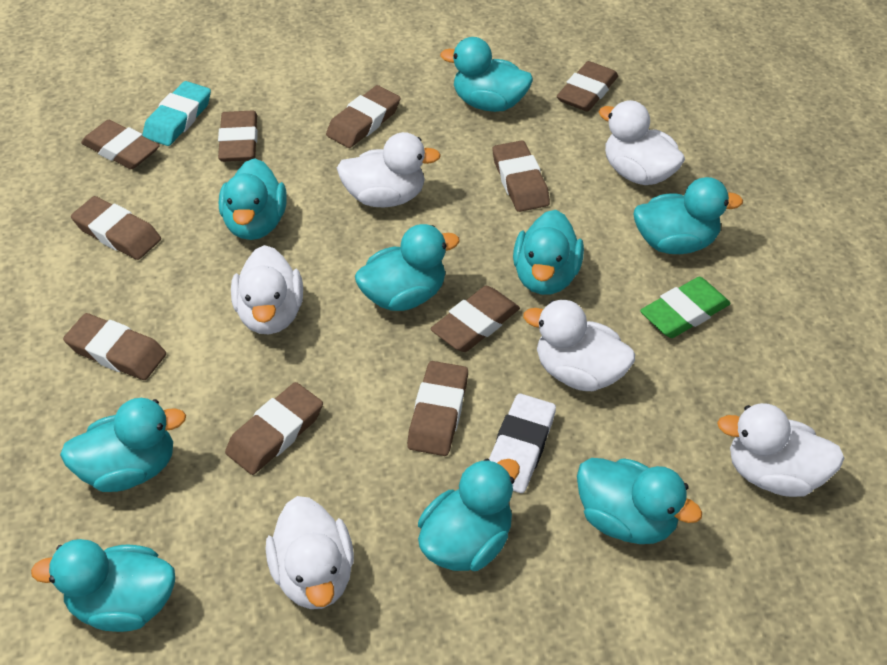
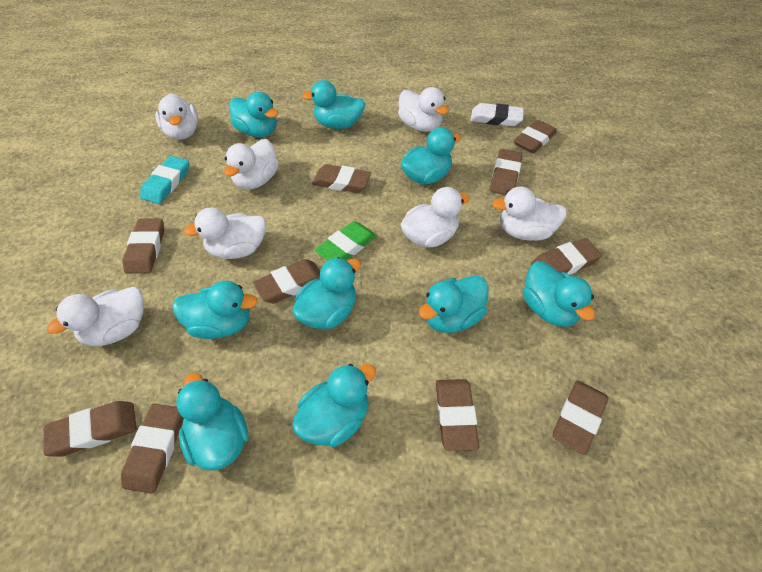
white duck: 6 -> 7

